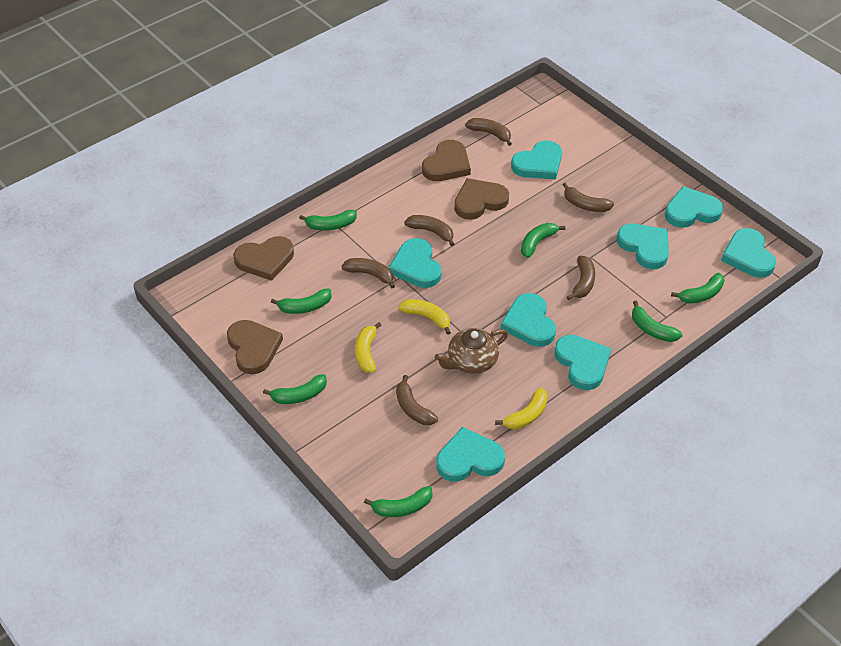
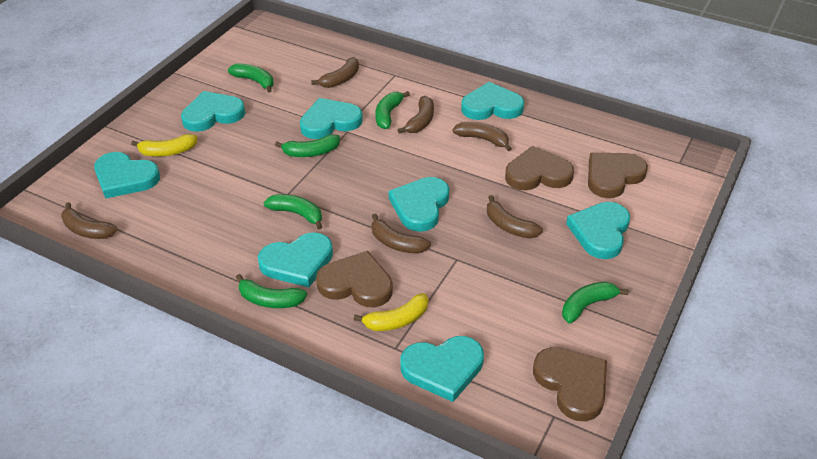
brown teapot: 1 -> 0
green banana: 7 -> 6
yellow banana: 3 -> 2

